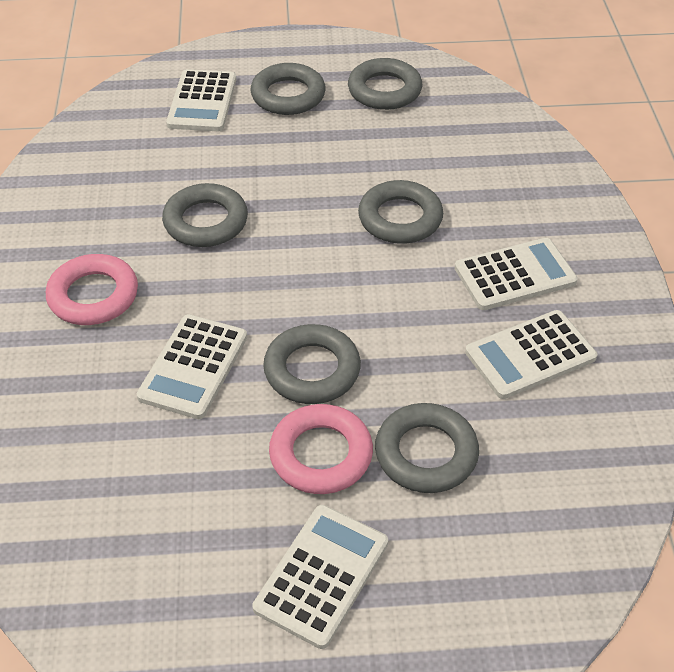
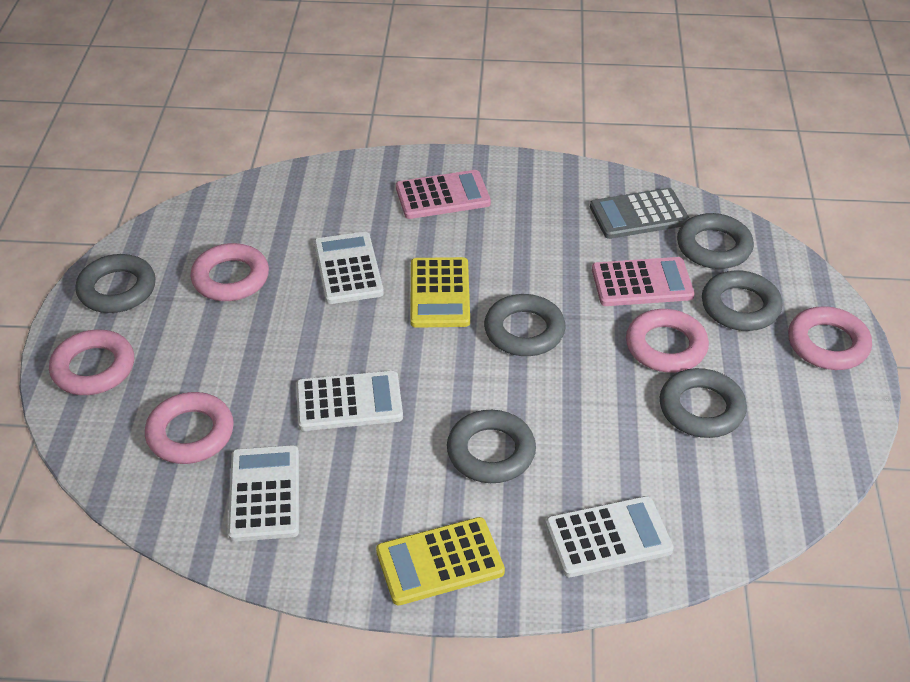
grey calculator: 0 -> 1
pink calculator: 0 -> 2
pink ring: 2 -> 5
white calculator: 5 -> 4
yellow calculator: 0 -> 2

